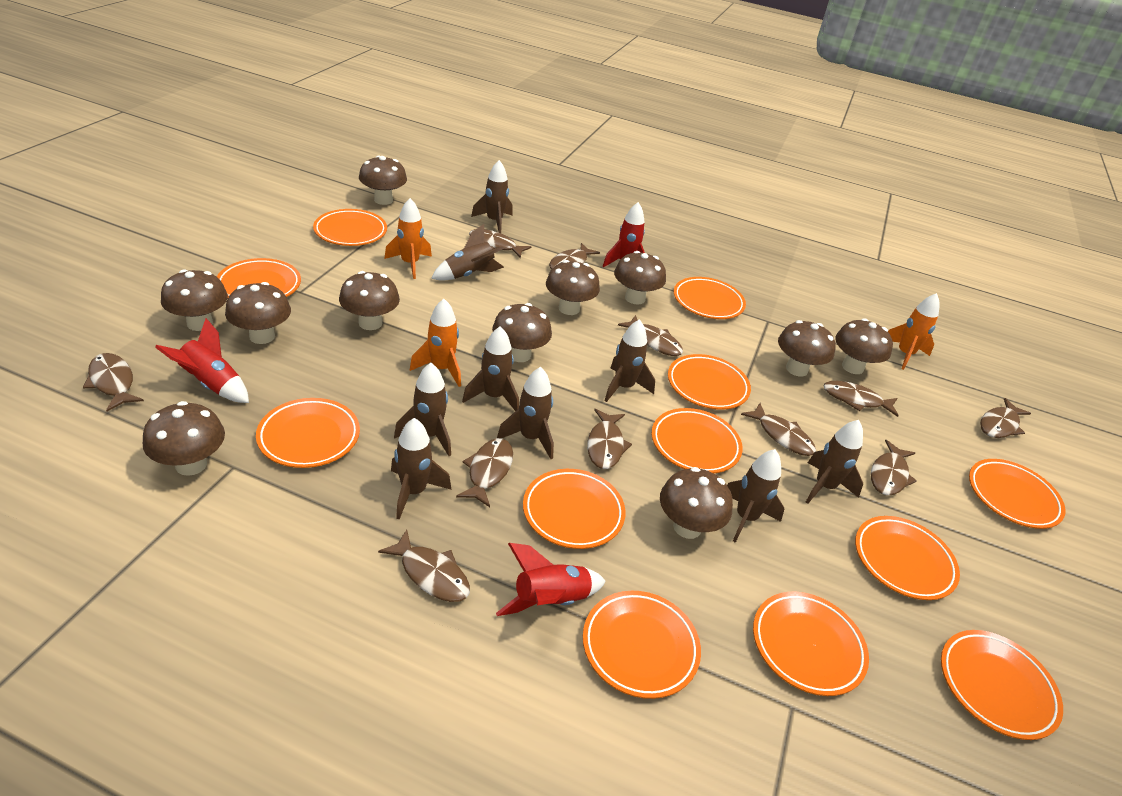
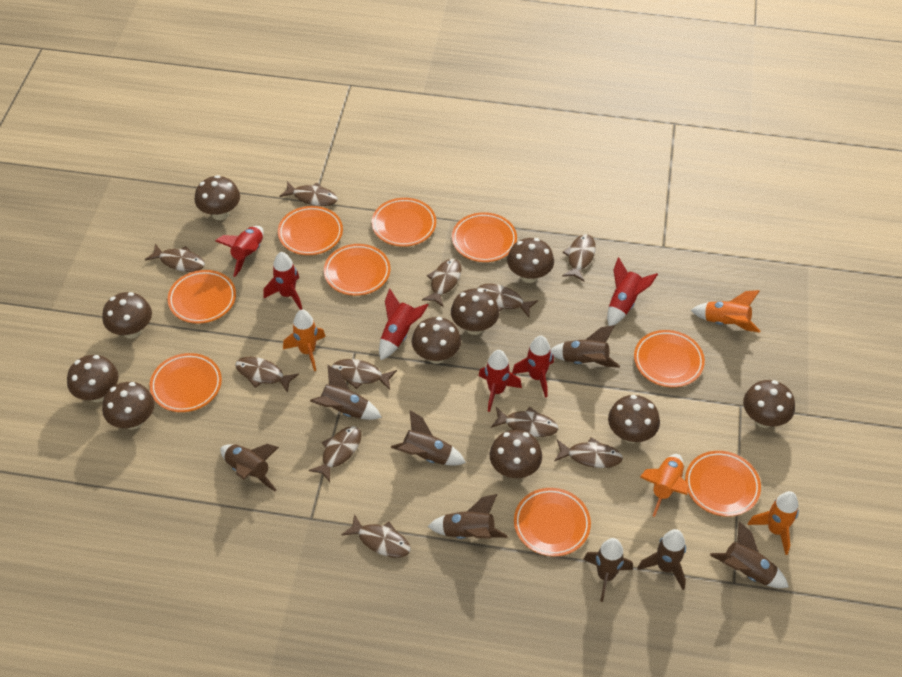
brown mushroom: 11 -> 10
brown rocket: 9 -> 8
orange plate: 12 -> 9
orange rocket: 3 -> 4
red rocket: 3 -> 6

